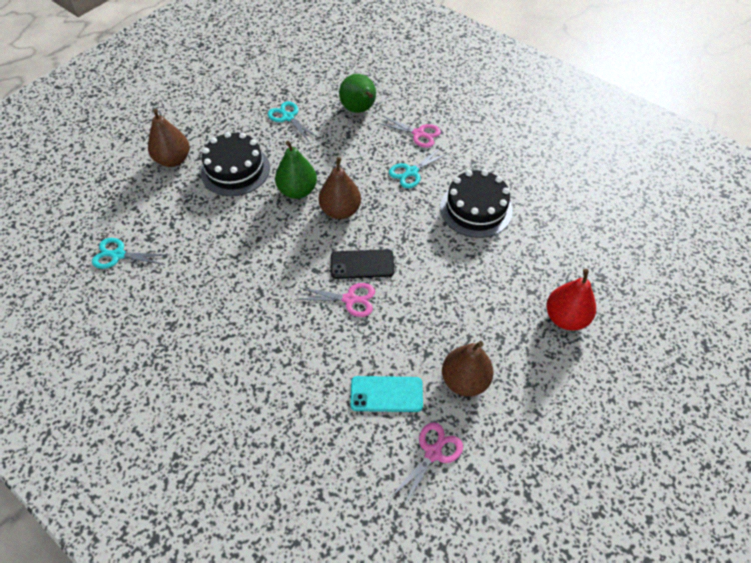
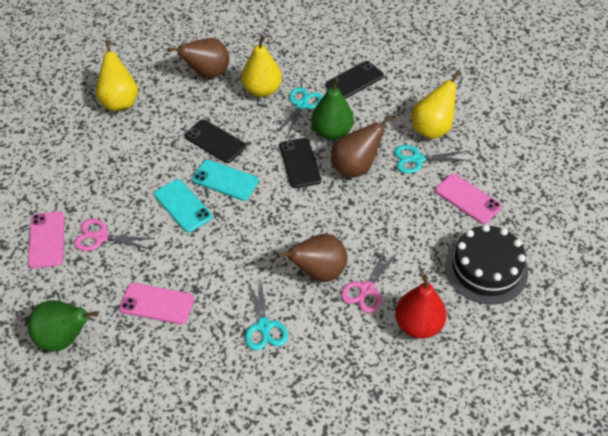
black cake: 2 -> 1
black phone: 1 -> 3
pink phone: 0 -> 3
pink scissors: 3 -> 2
turquoise phone: 1 -> 2
yellow pear: 0 -> 3

